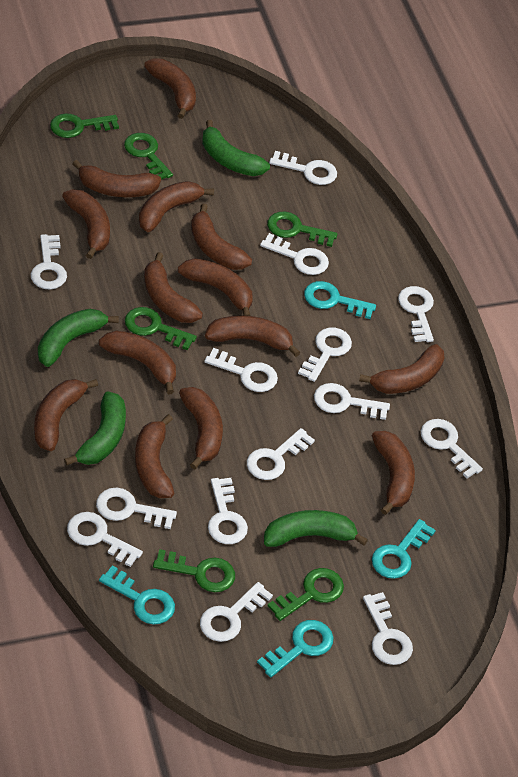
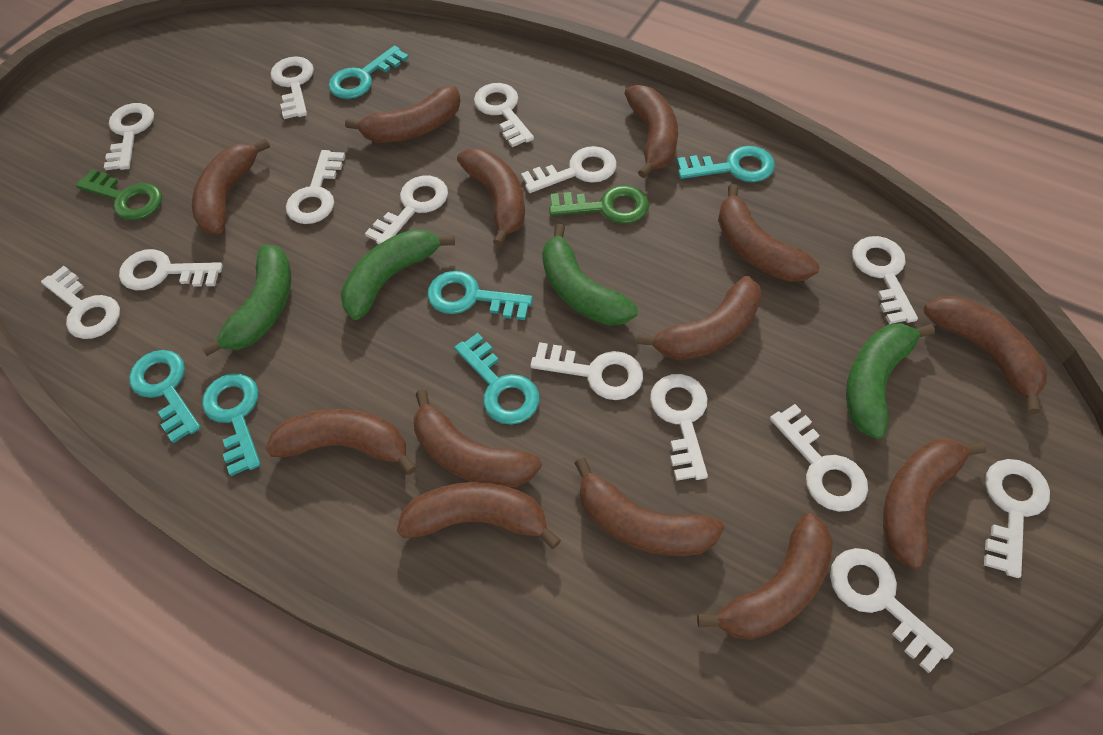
brown banana: 14 -> 13
green key: 6 -> 2
turquoise key: 4 -> 6

